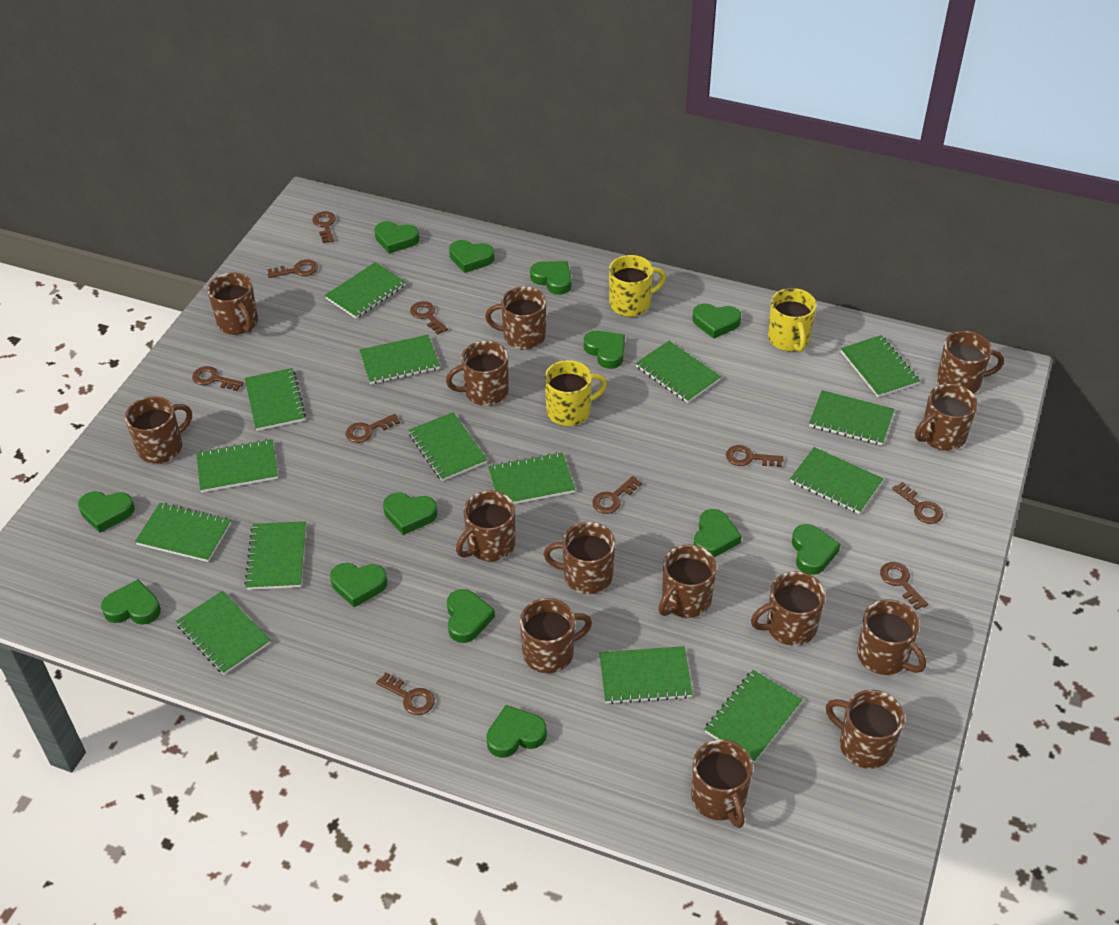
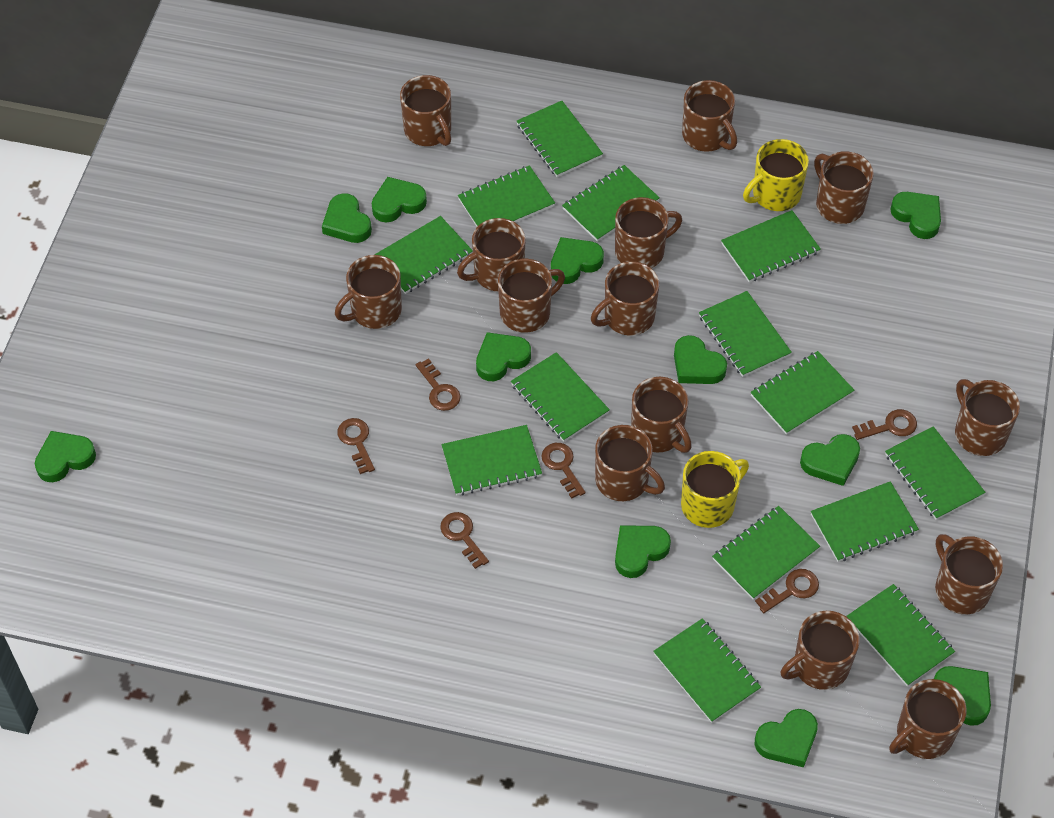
brown key: 10 -> 6
green heart: 13 -> 11
green notebook: 15 -> 14
yellow mug: 3 -> 2

